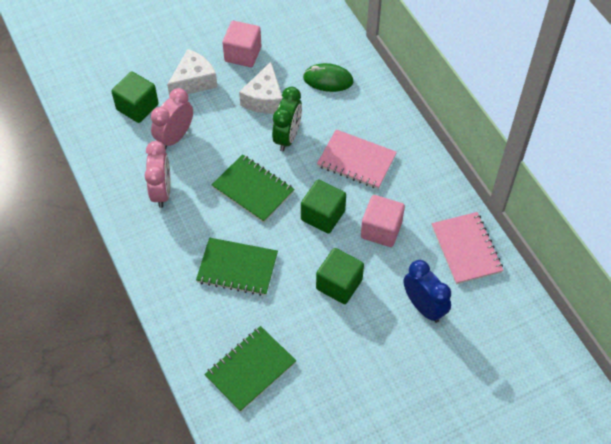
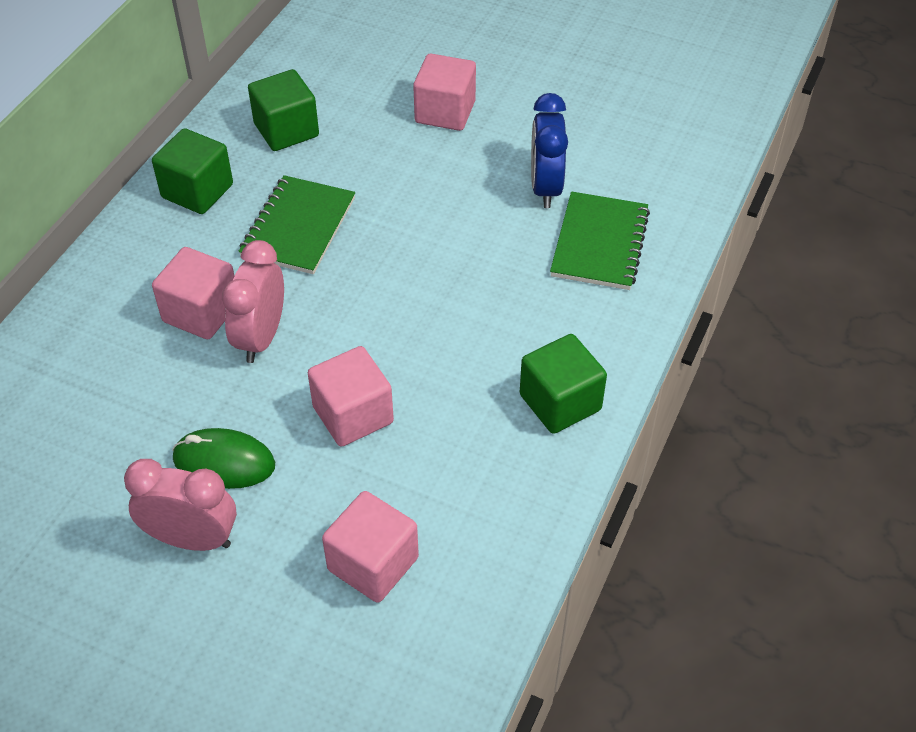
green clock: 1 -> 0
green notebook: 3 -> 2
pink cube: 2 -> 4
pink notebook: 2 -> 0
white cheese: 2 -> 0

